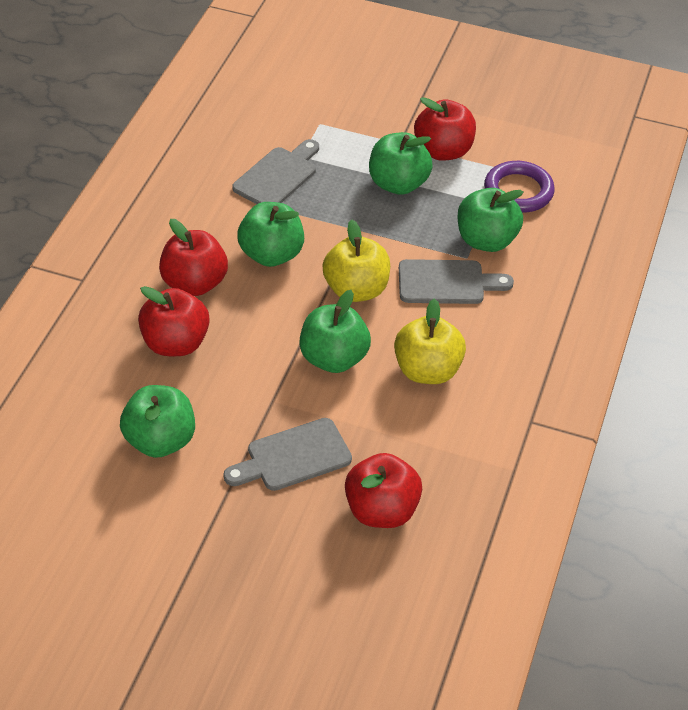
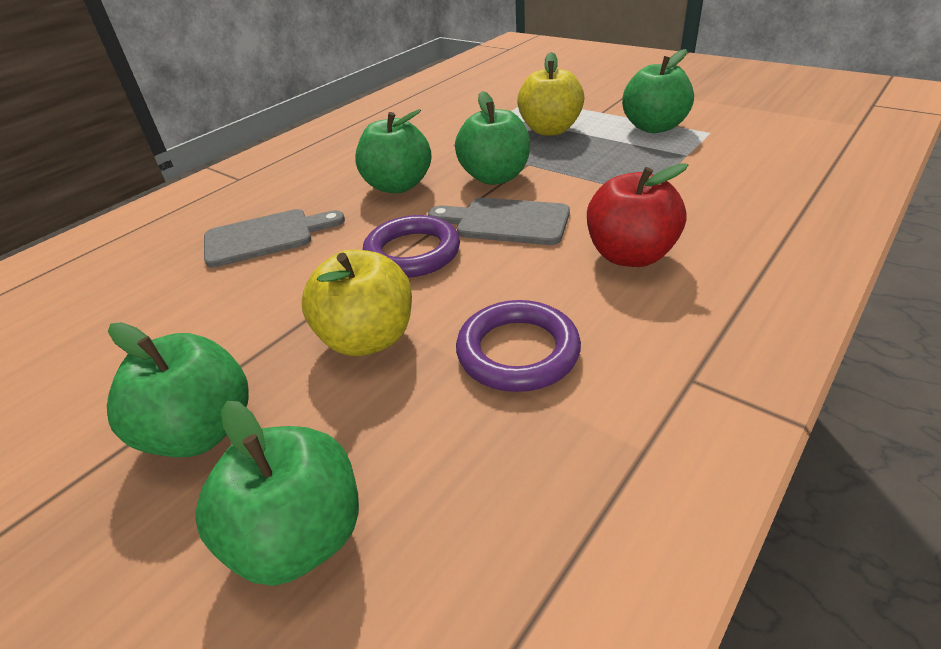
grey cutting board: 3 -> 2
purple ring: 1 -> 2
red apple: 4 -> 1

